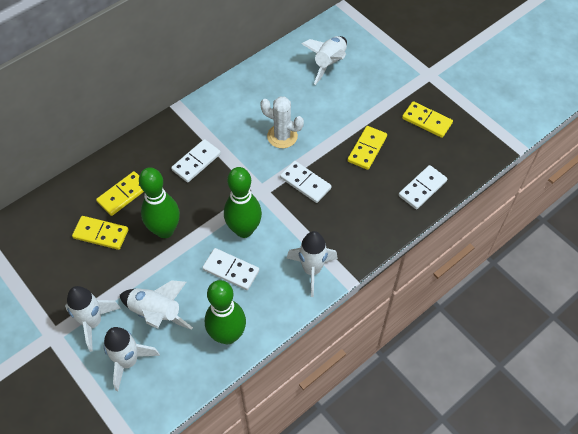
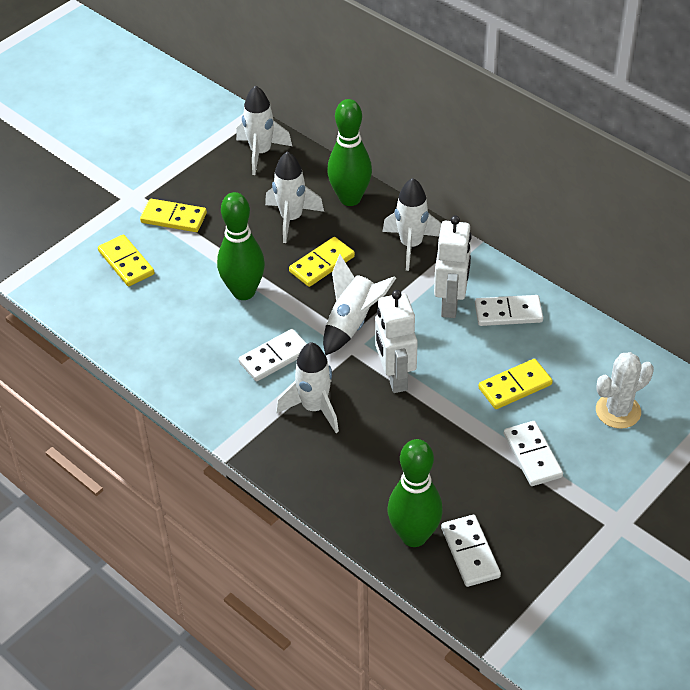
white robot: 0 -> 2

